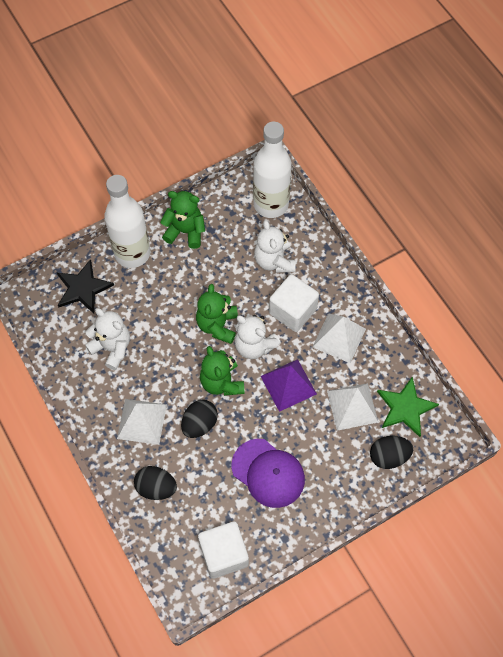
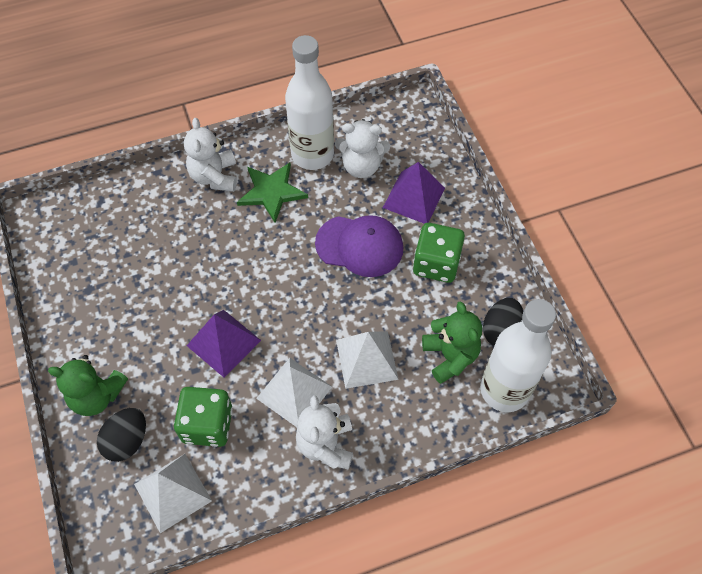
black egg: 3 -> 2
black star: 1 -> 0
green dice: 0 -> 2
green teddy bear: 3 -> 2
purple pyramid: 1 -> 2
white cube: 2 -> 0

